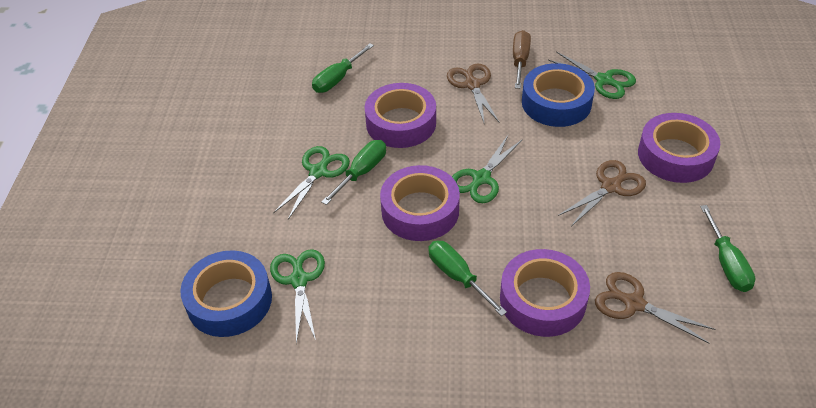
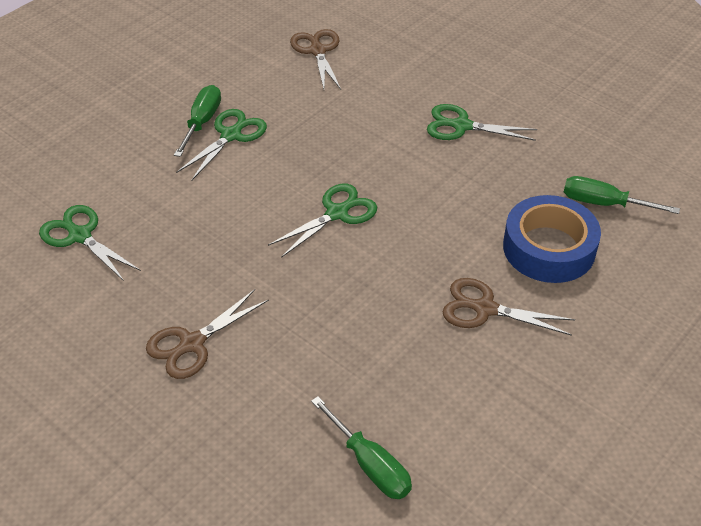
blue tape: 2 -> 1
brown screwdriver: 1 -> 0
green screwdriver: 4 -> 3
purple tape: 4 -> 0

